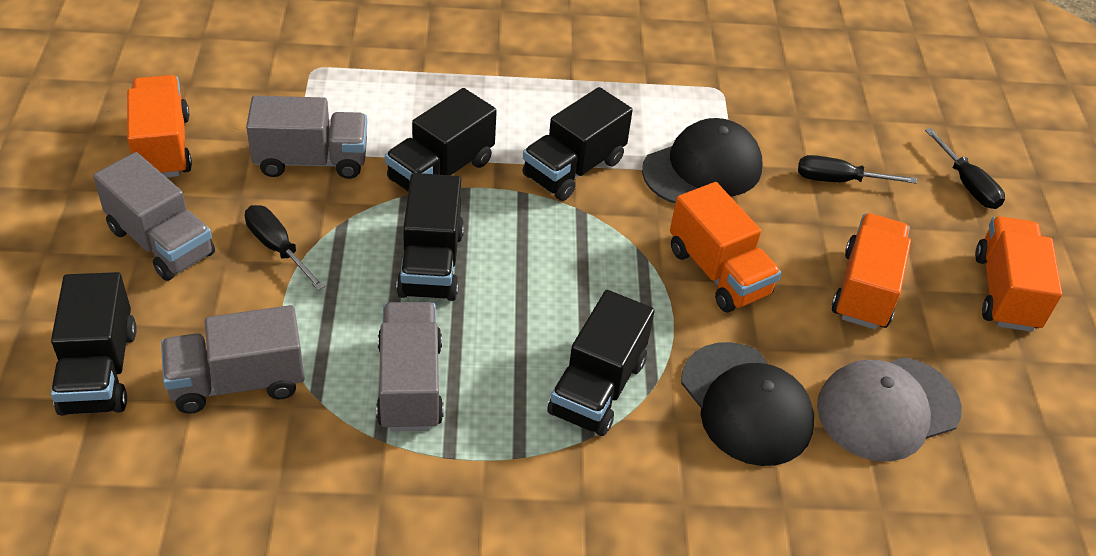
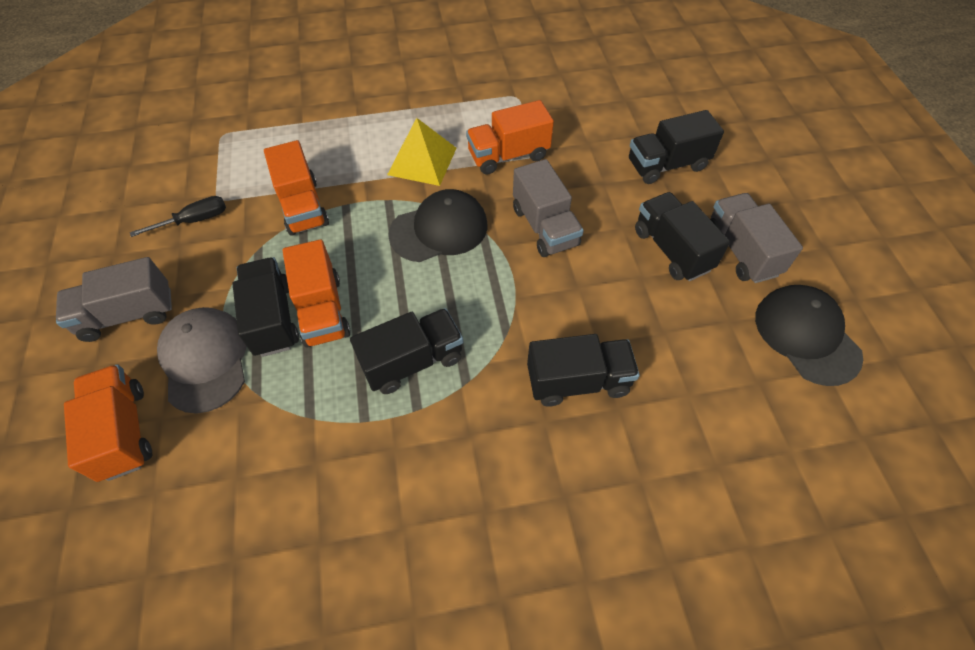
black screwdriver: 3 -> 1
grey truck: 4 -> 3
yellow pyramid: 0 -> 1

